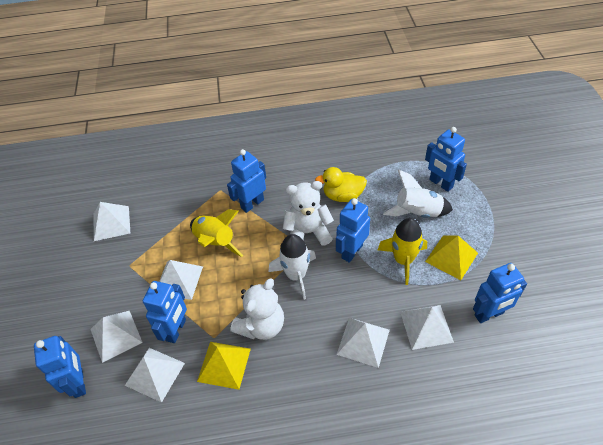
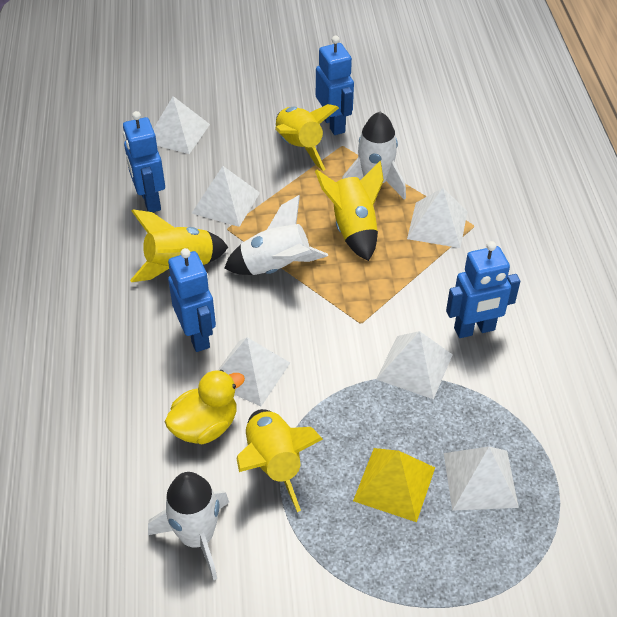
blue robot: 6 -> 4
white rocket: 2 -> 3
white teddy bear: 2 -> 0
yellow pyramid: 2 -> 1
yellow rocket: 2 -> 4

